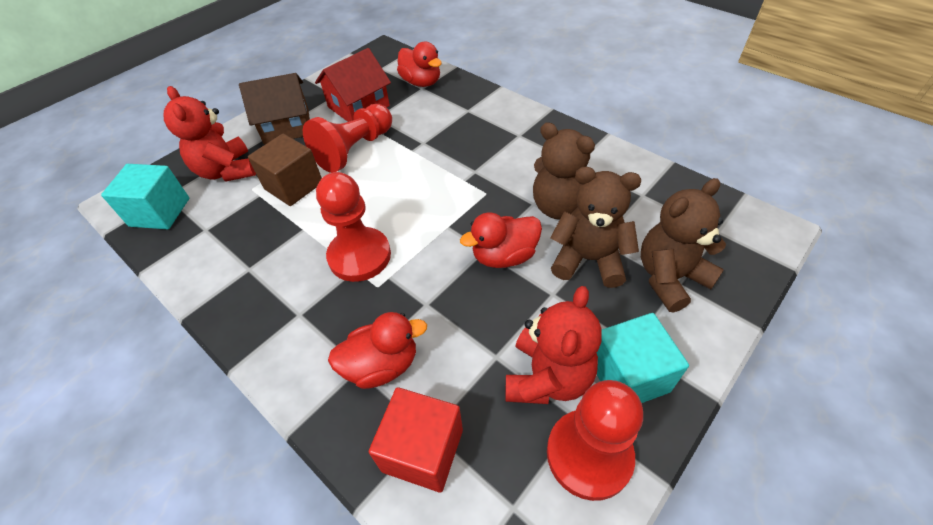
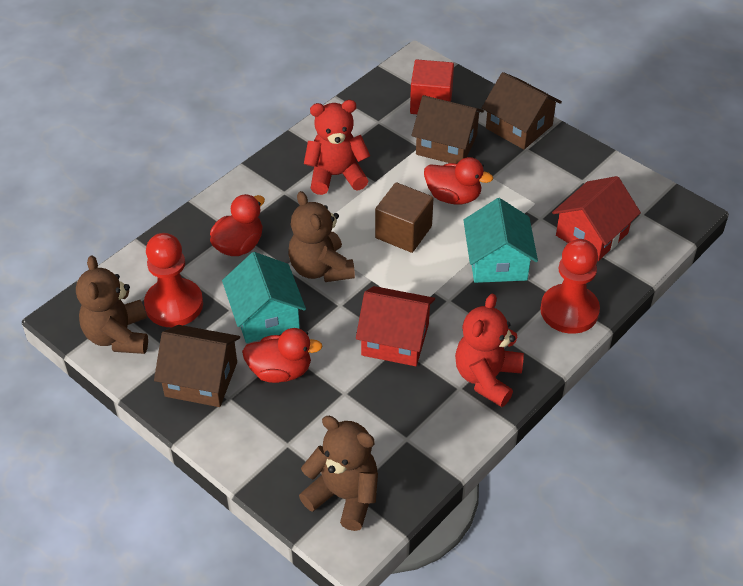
brown house: 1 -> 3
red house: 1 -> 2
red pawn: 3 -> 2
turquoise cube: 2 -> 0
turquoise house: 0 -> 2

